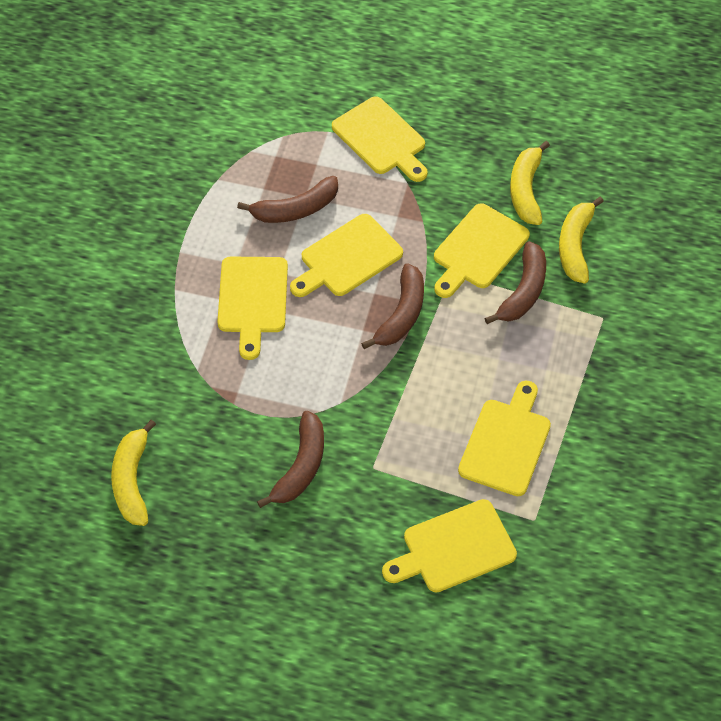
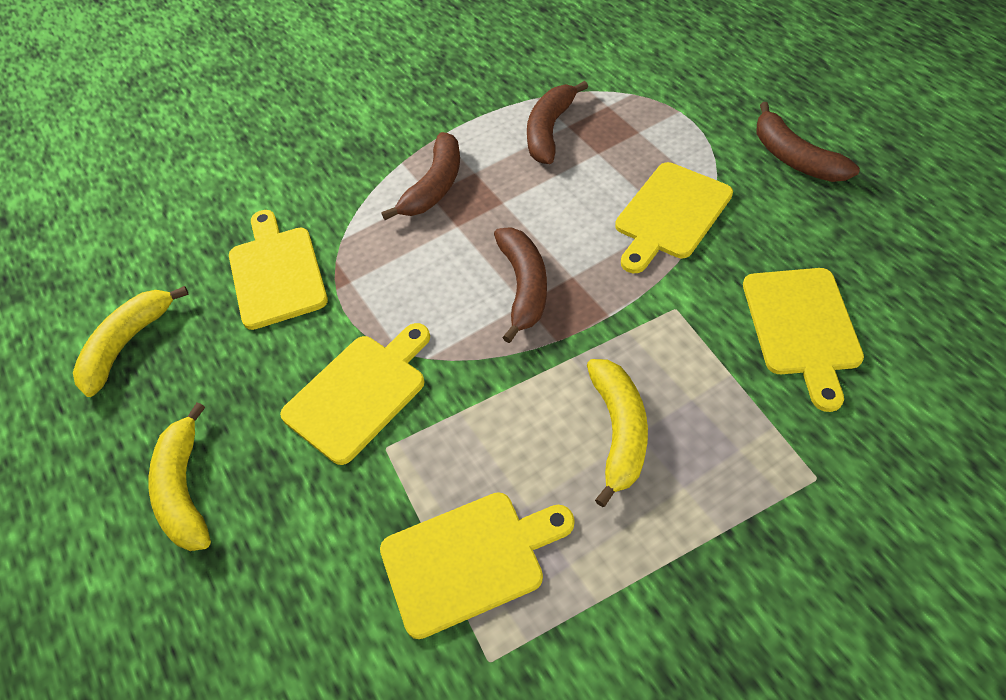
yellow cutting board: 6 -> 5

